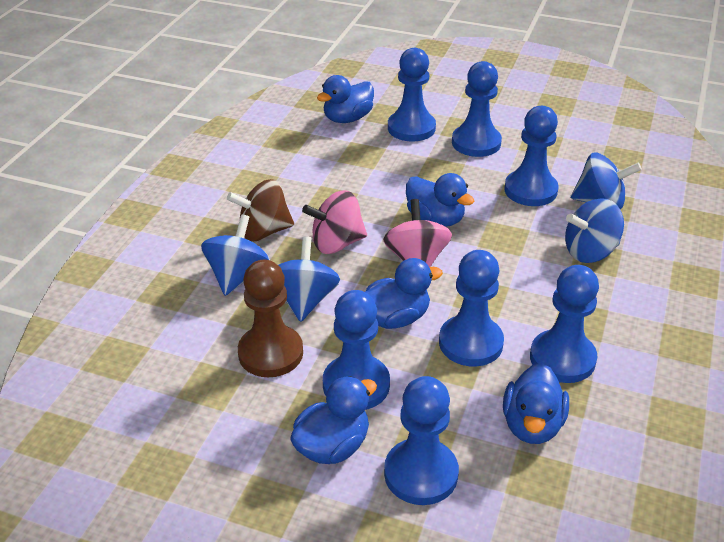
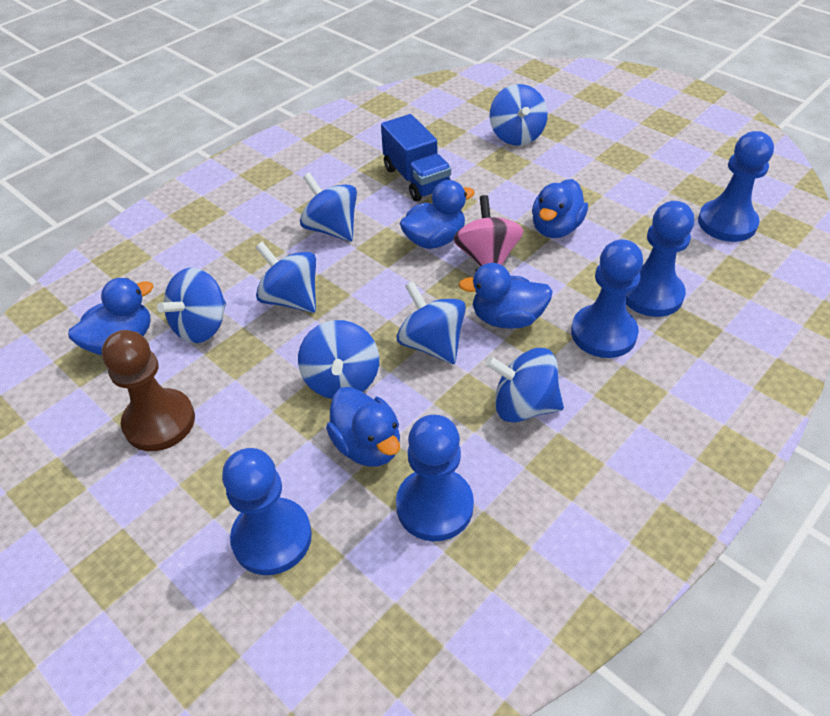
blue pawn: 7 -> 5
blue spinning top: 4 -> 7
blue truck: 0 -> 1
brown spinning top: 1 -> 0
pink spinning top: 2 -> 1

